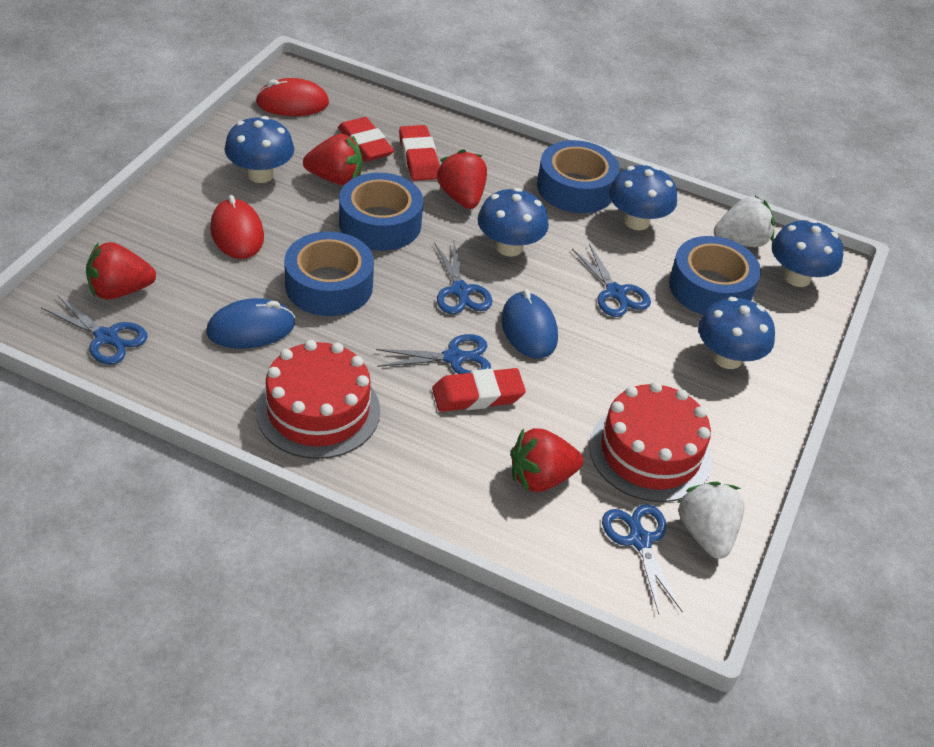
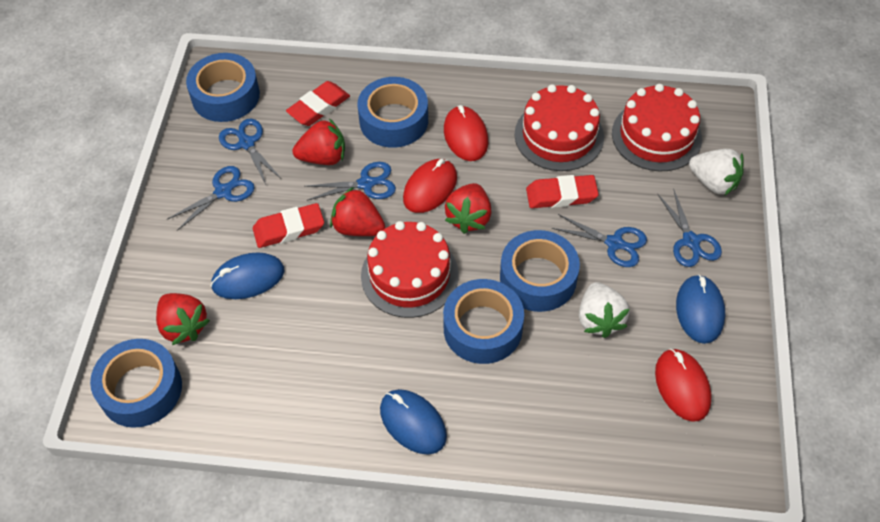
blue mouse: 2 -> 3
blue mushroom: 5 -> 0
blue tape: 4 -> 5
red cake: 2 -> 3
red mouse: 2 -> 3

